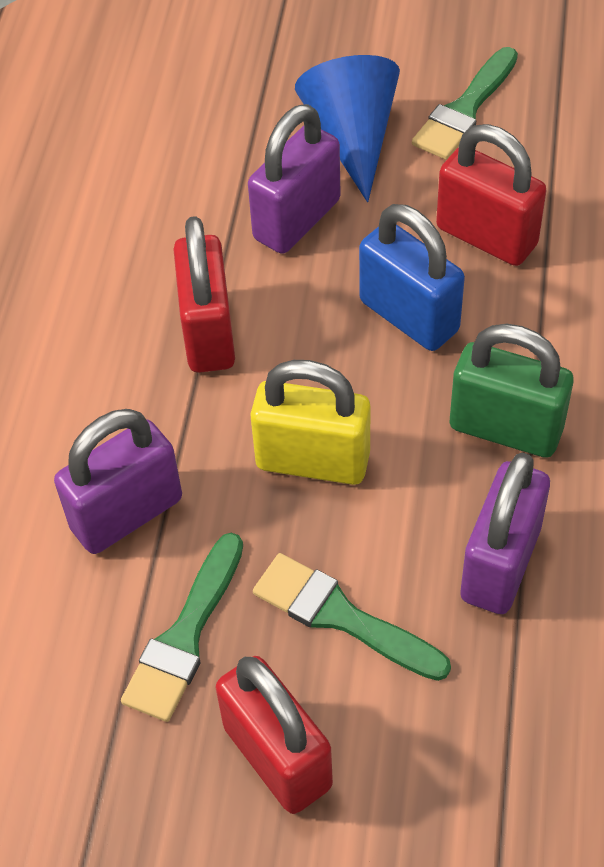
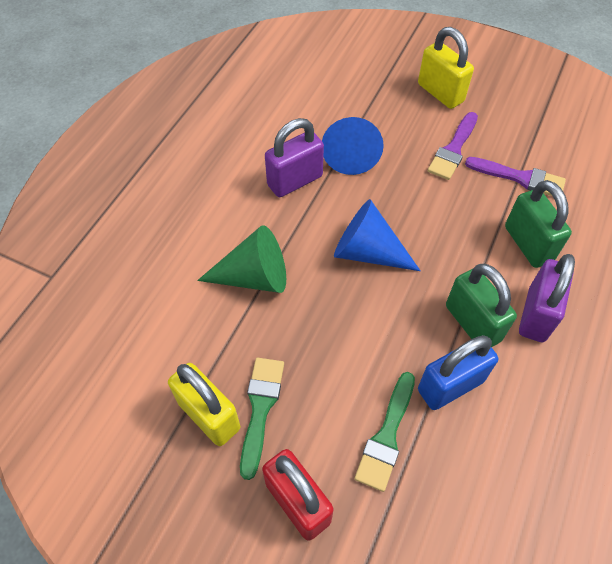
blue cone: 1 -> 2
green brush: 3 -> 2
green cone: 0 -> 1
green padlock: 1 -> 2
purple brush: 0 -> 2
purple padlock: 3 -> 2
red padlock: 3 -> 1
yellow padlock: 1 -> 2

